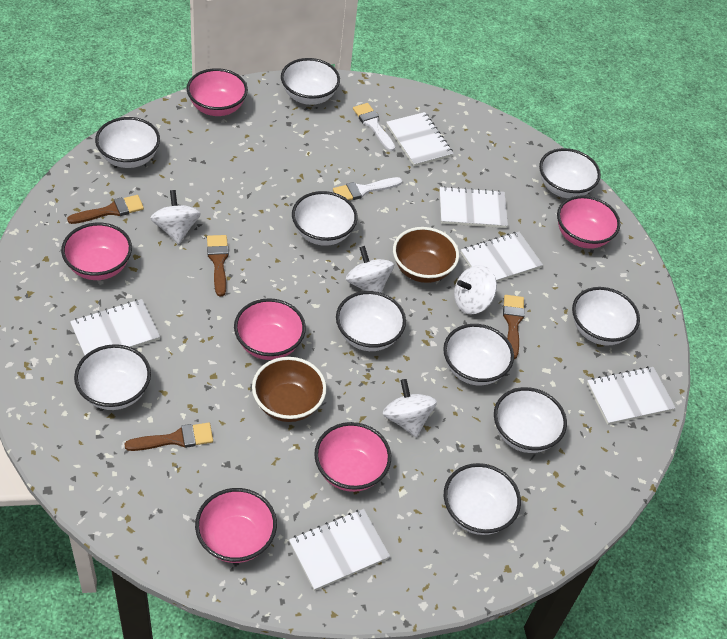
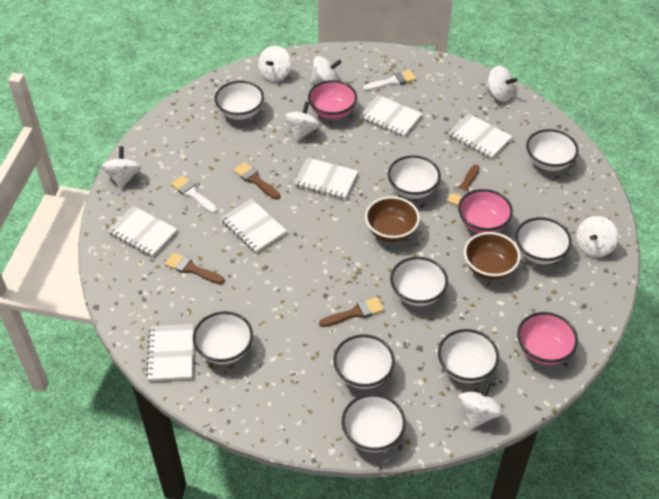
pink bowl: 6 -> 3
white bowl: 10 -> 9
white spinning top: 4 -> 7

